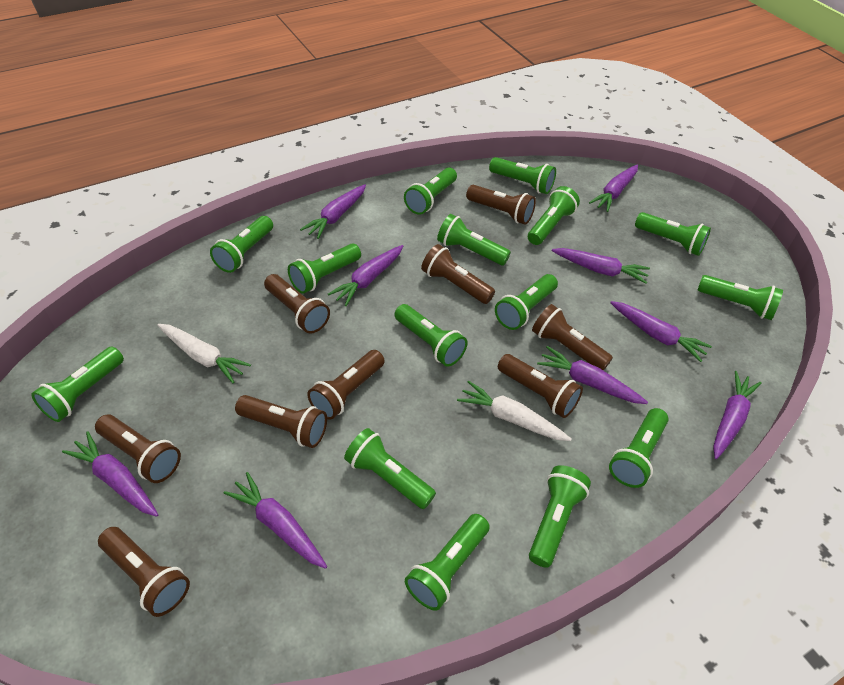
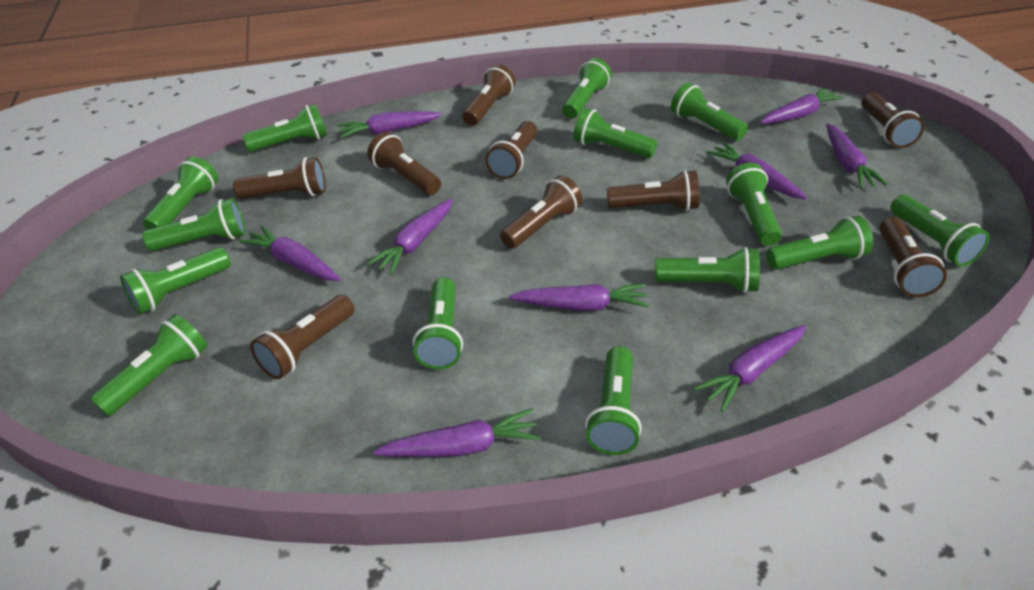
green flashlight: 15 -> 14
white carrot: 2 -> 0

